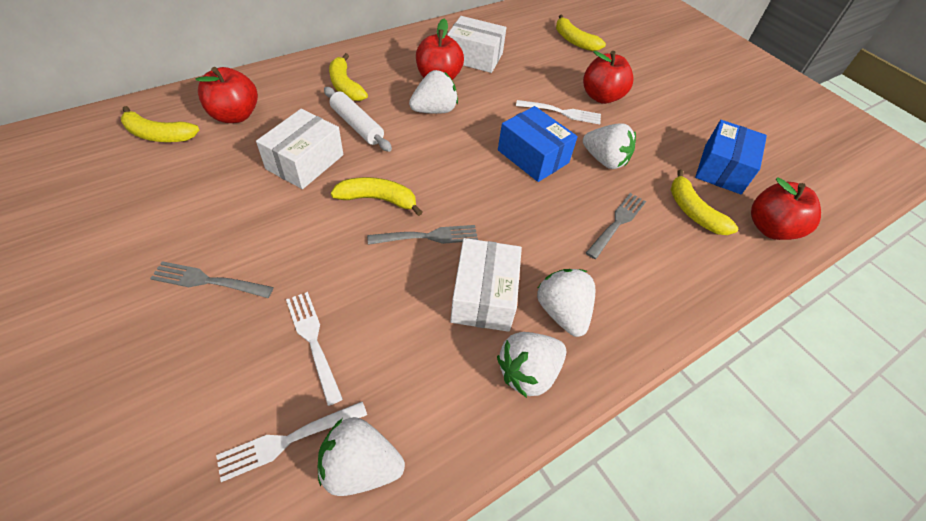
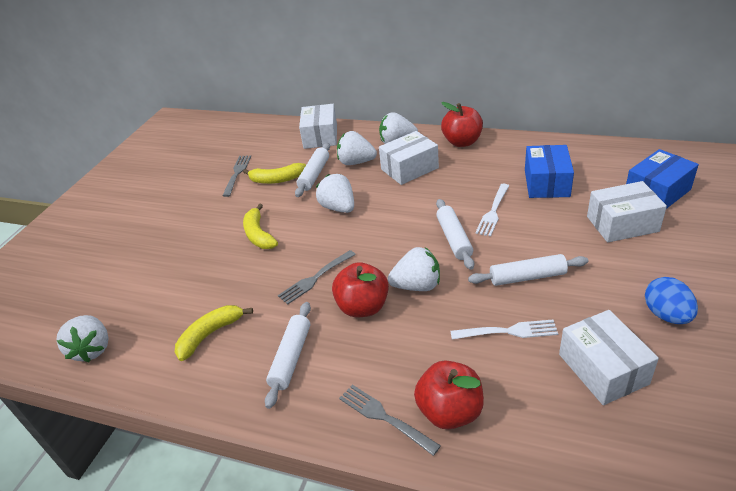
blue egg: 0 -> 1
red apple: 4 -> 3
white box: 3 -> 4
white fork: 3 -> 2
white rolling pin: 1 -> 4
yellow banana: 5 -> 3

